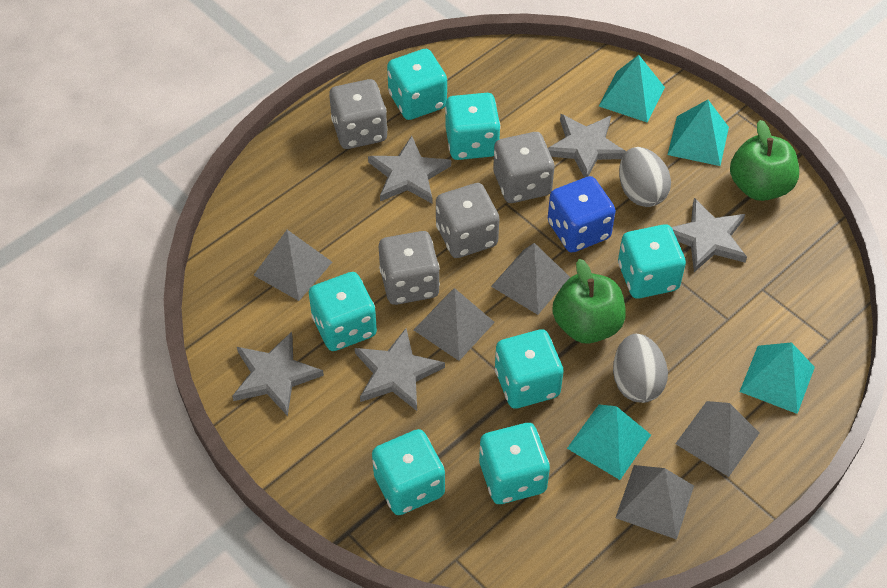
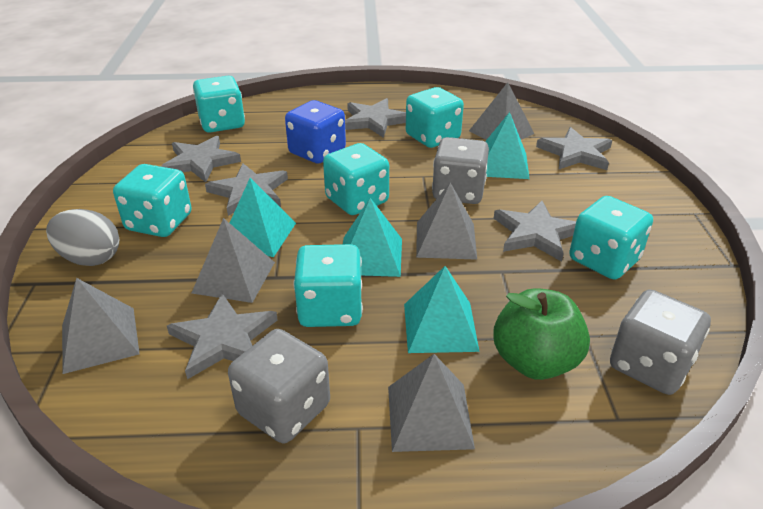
green apple: 2 -> 1
grey dice: 4 -> 3
grey egg: 2 -> 1
grey star: 5 -> 6
turquoise dice: 7 -> 6

